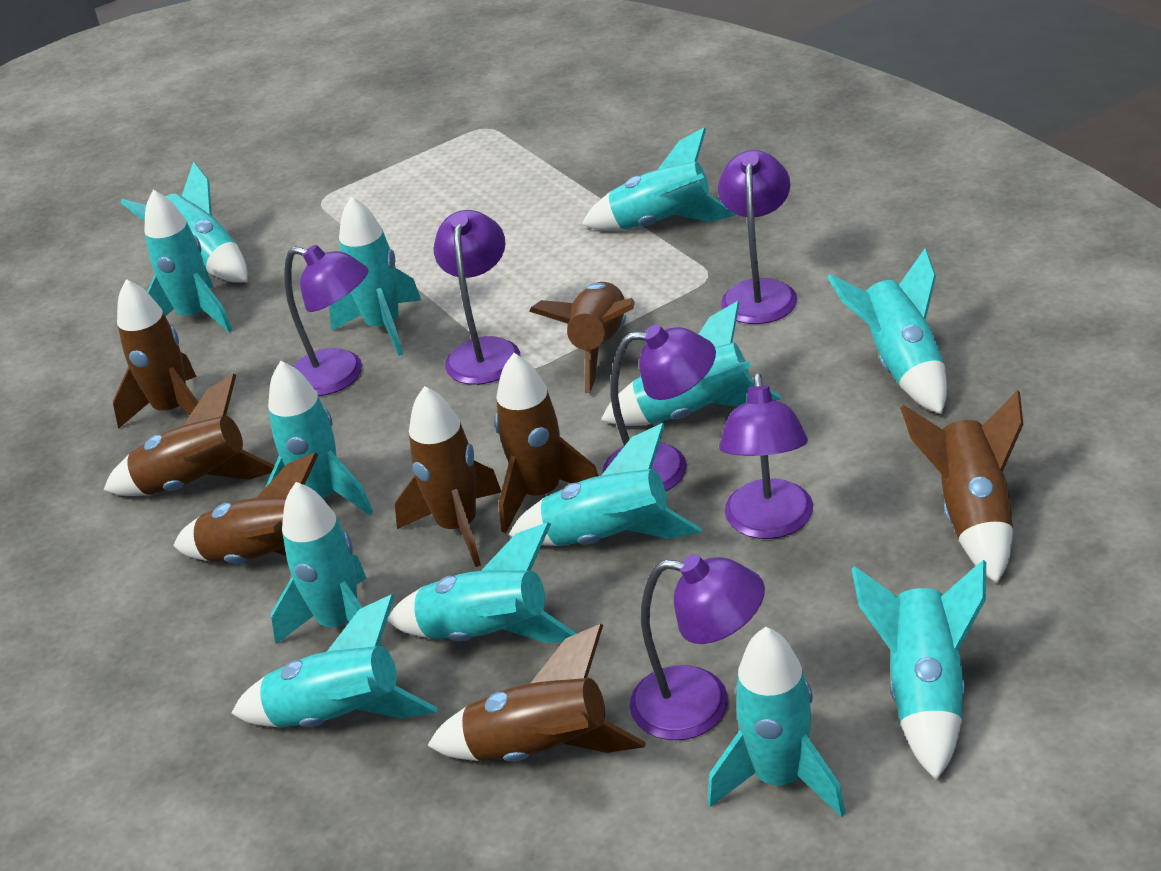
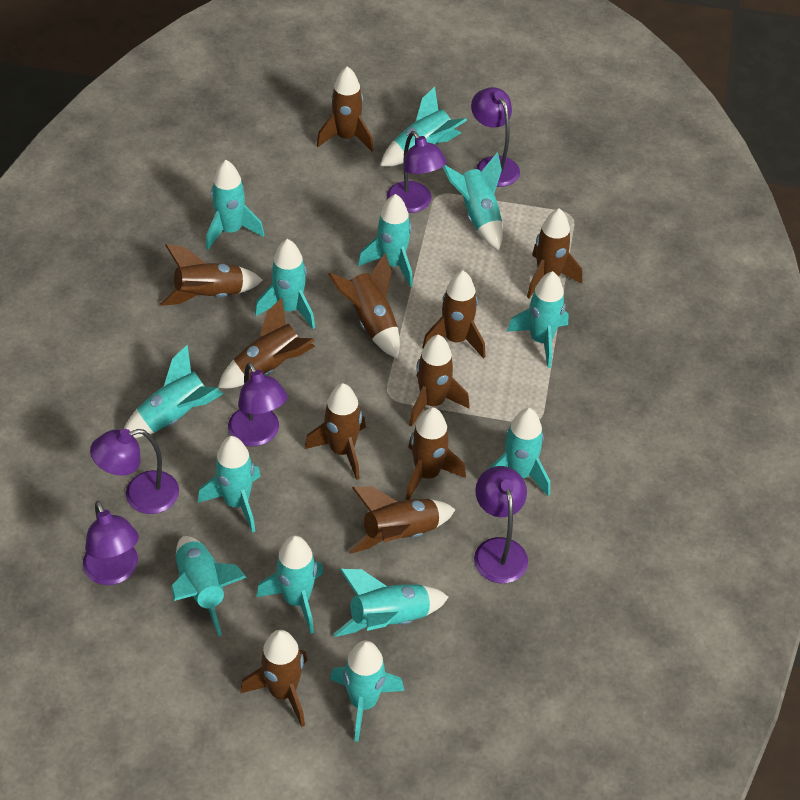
brown rocket: 8 -> 11

